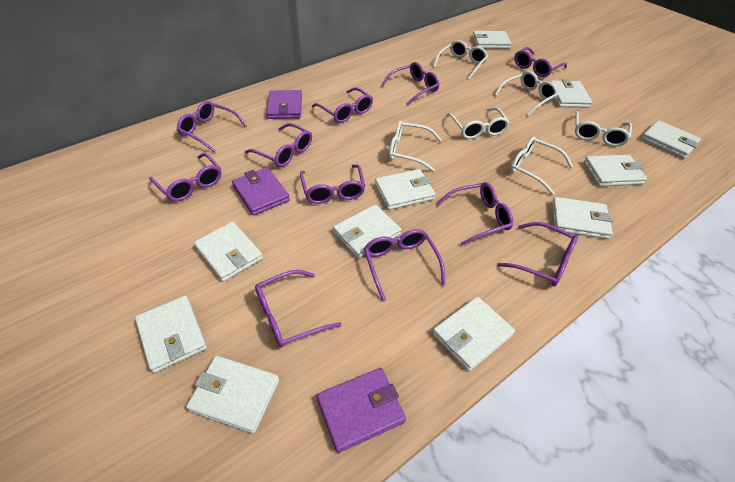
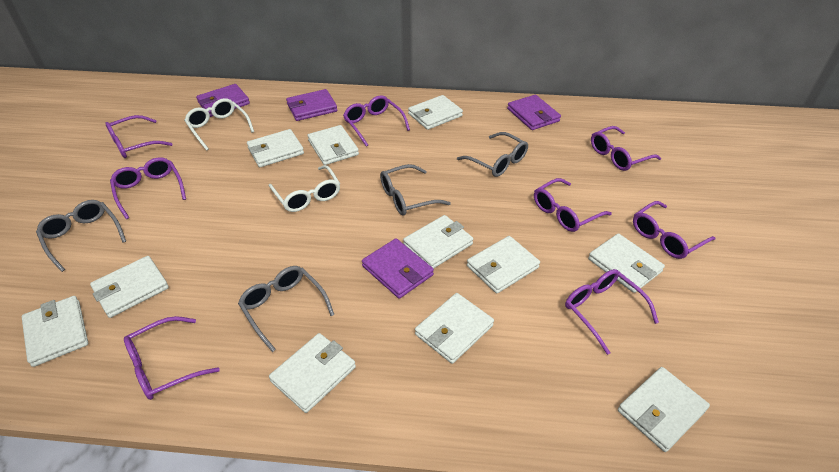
grey glasses: 0 -> 4
purple glasses: 11 -> 8
purple wallet: 3 -> 4
white glasses: 6 -> 2

